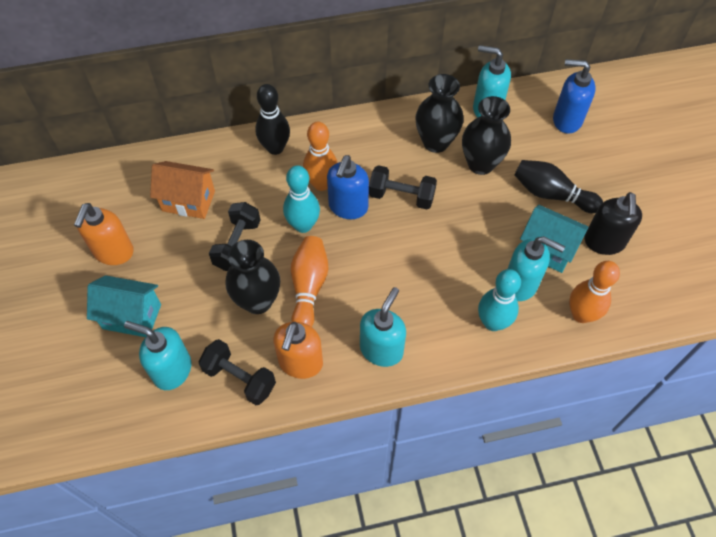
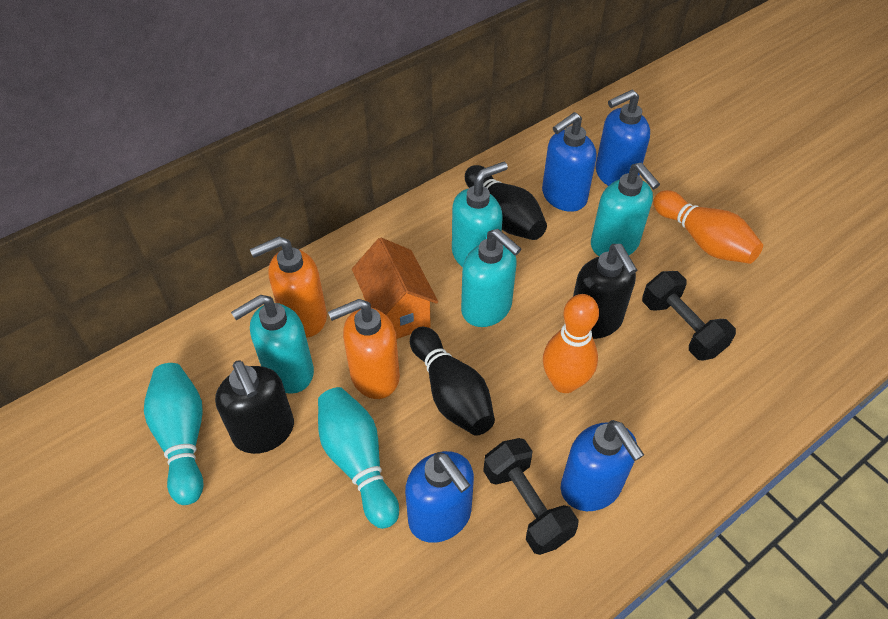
black dumbbell: 3 -> 2
black soap dispenser: 1 -> 2
black vase: 3 -> 0
blue soap dispenser: 2 -> 4
orange bowling pin: 3 -> 2
turquoise house: 2 -> 0

